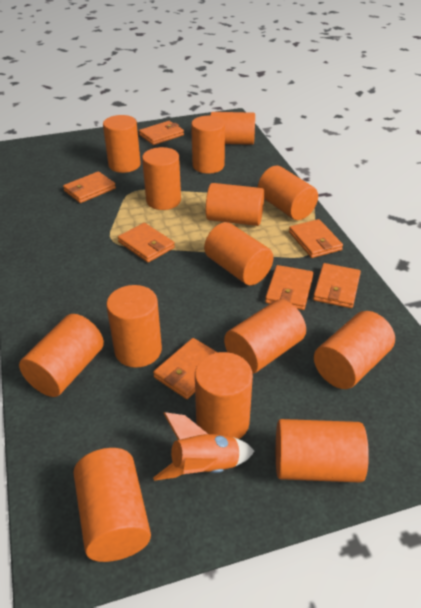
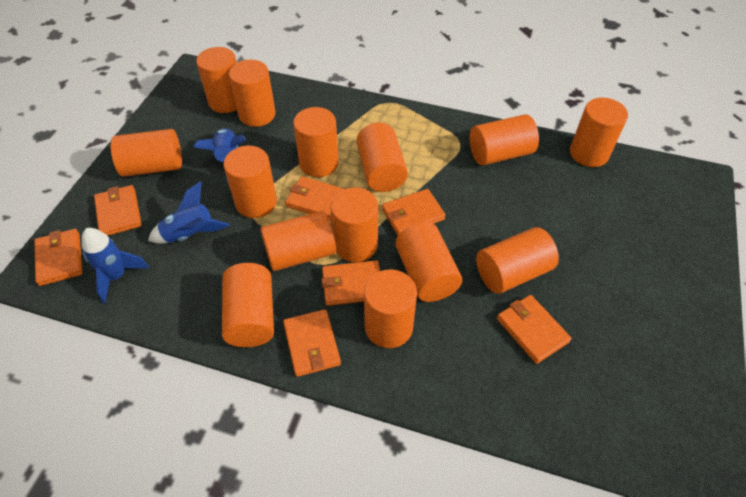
blue rocket: 0 -> 3
orange rocket: 1 -> 0

